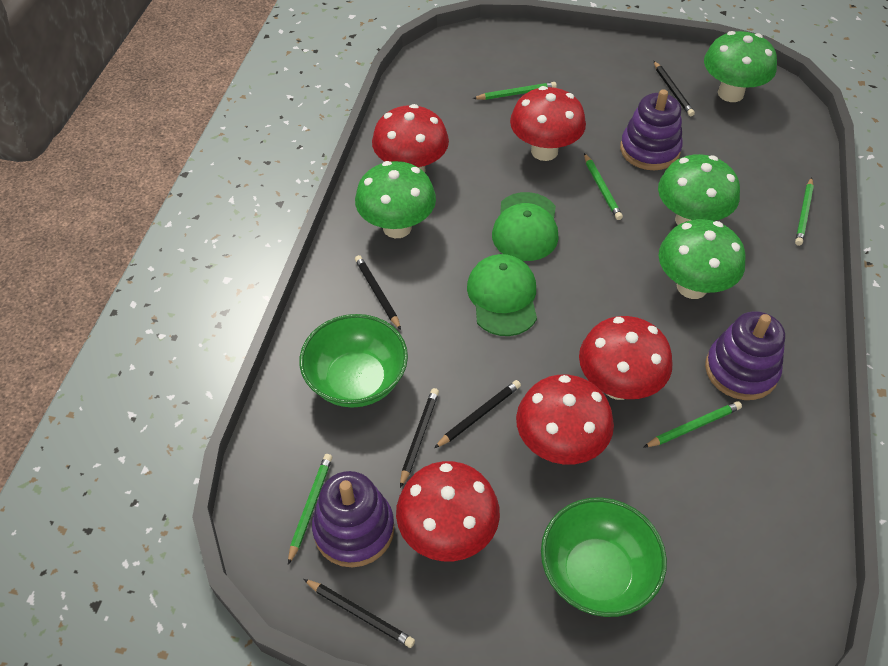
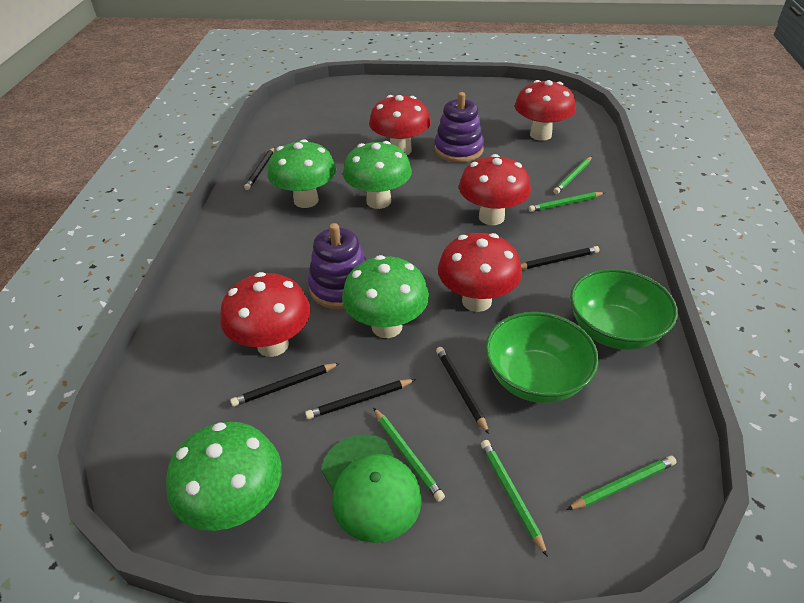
green cap: 2 -> 1
purple stacking toy: 3 -> 2

